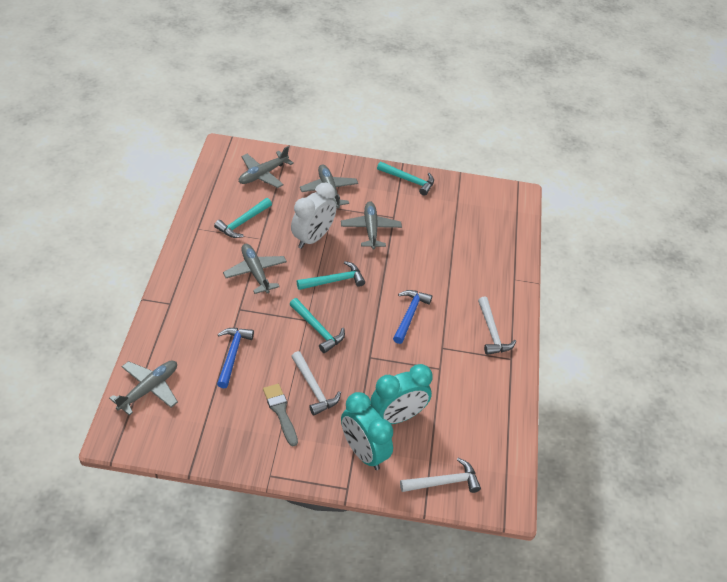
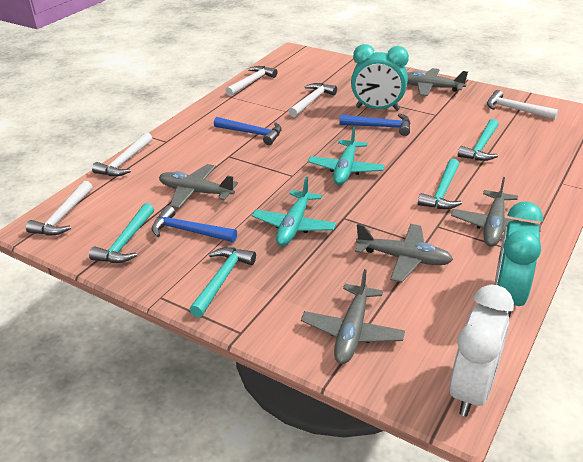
blue hammer: 2 -> 3
grey brush: 1 -> 0
turquoise plane: 0 -> 2
white hammer: 3 -> 5

